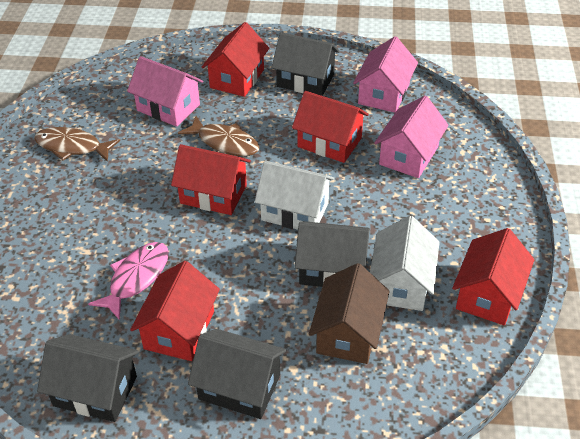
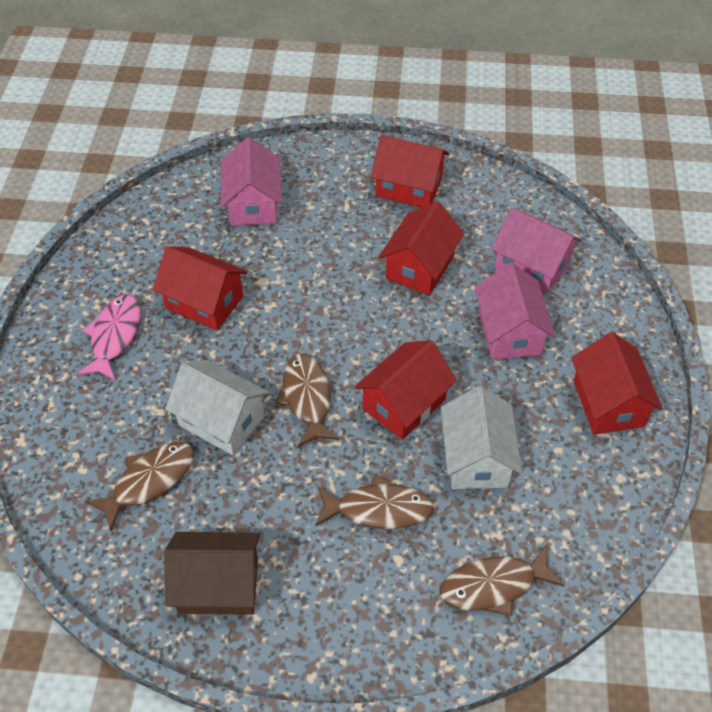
black house: 4 -> 0
brown fish: 2 -> 4

